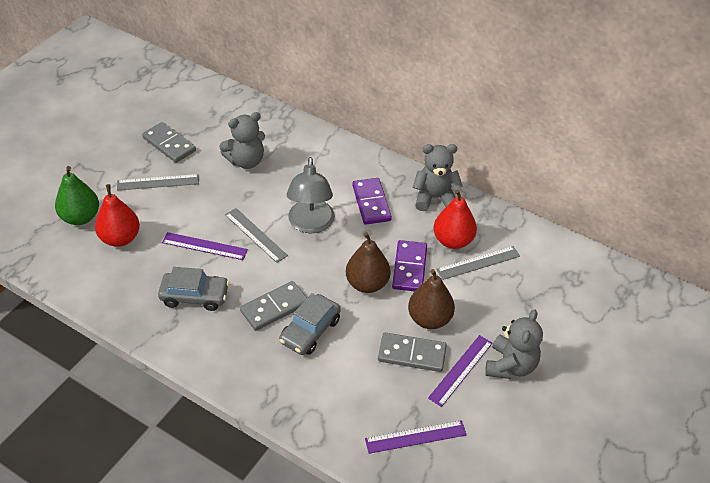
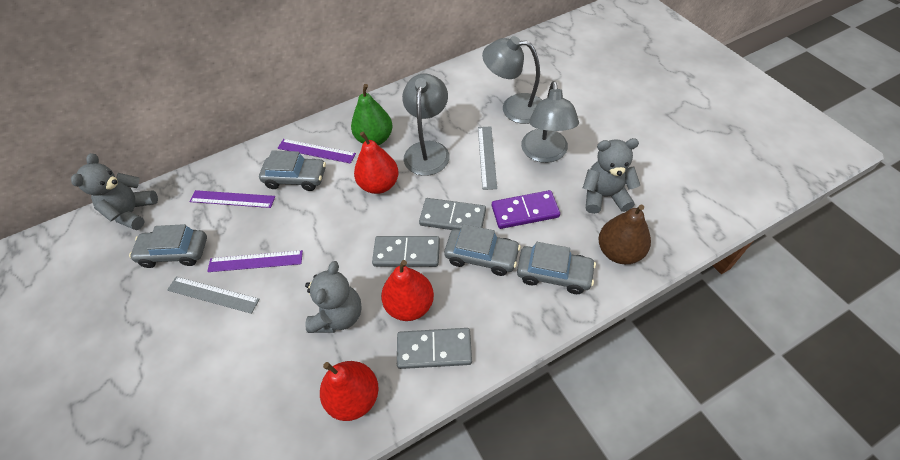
brown pear: 2 -> 1
grey car: 2 -> 4
grey lamp: 1 -> 3
grey ruler: 3 -> 2
purple domino: 2 -> 1
red pear: 2 -> 3

